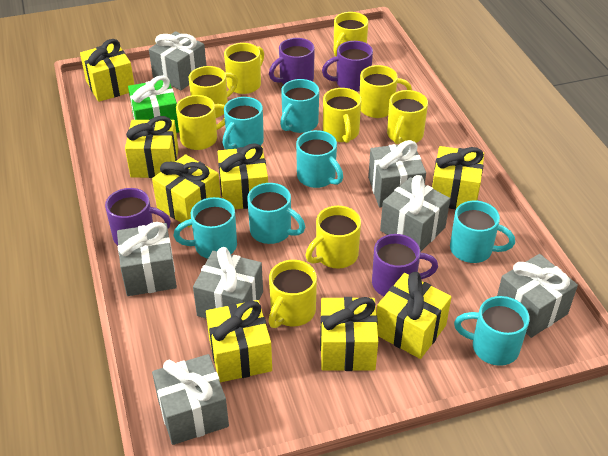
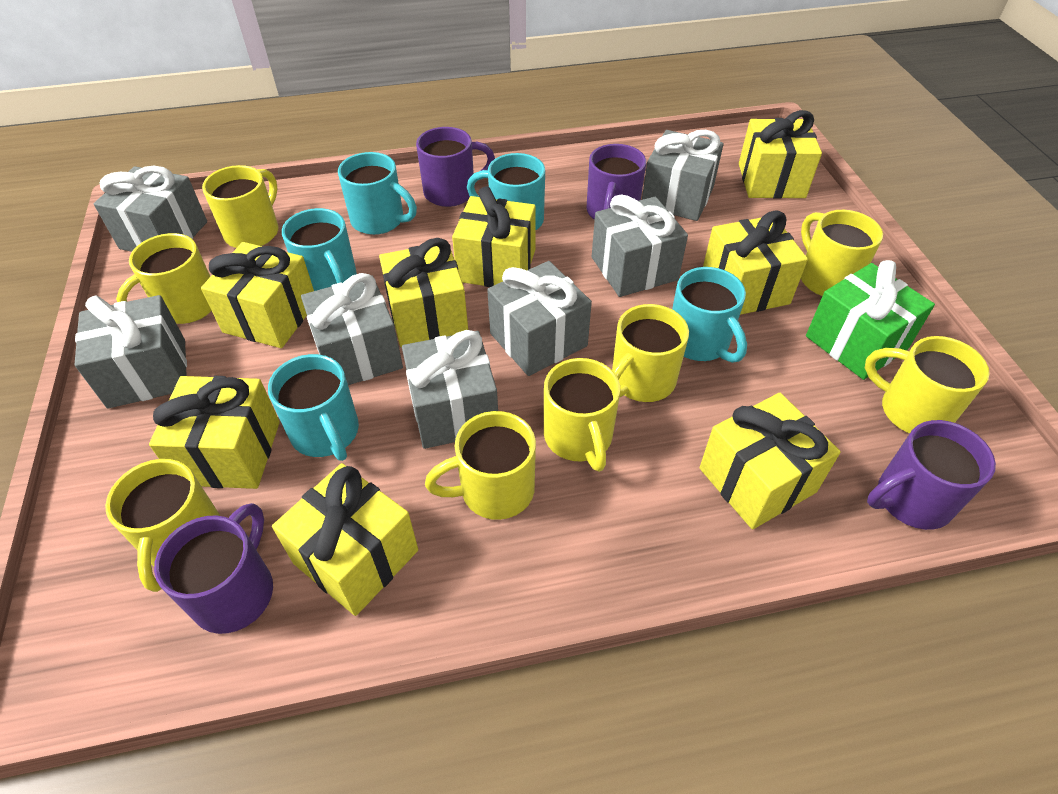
turquoise mug: 7 -> 5
yellow mug: 9 -> 8

